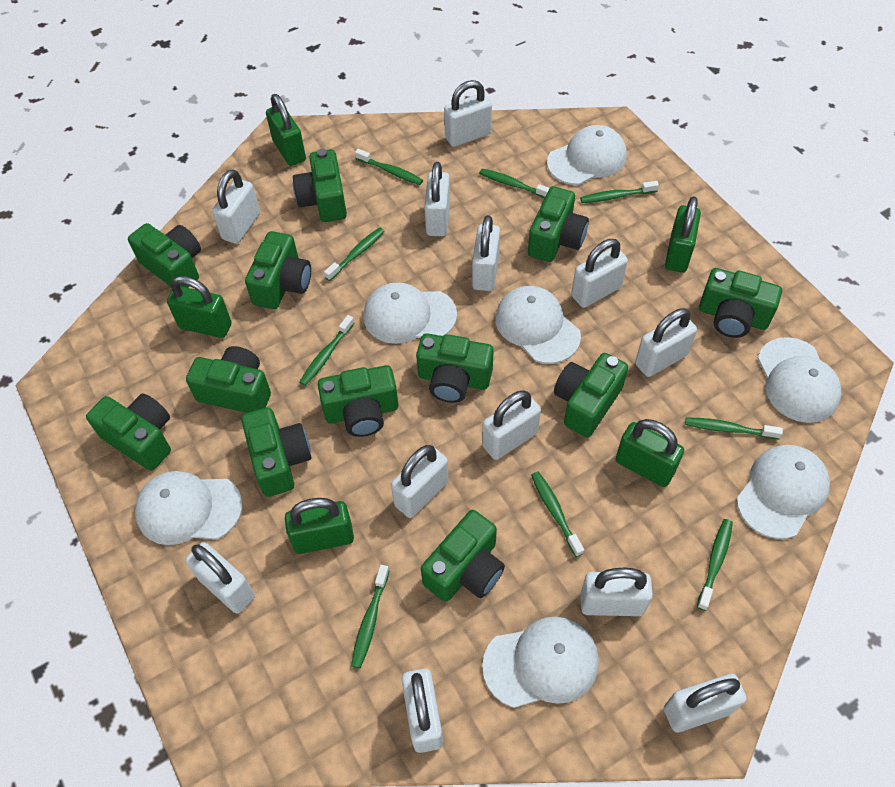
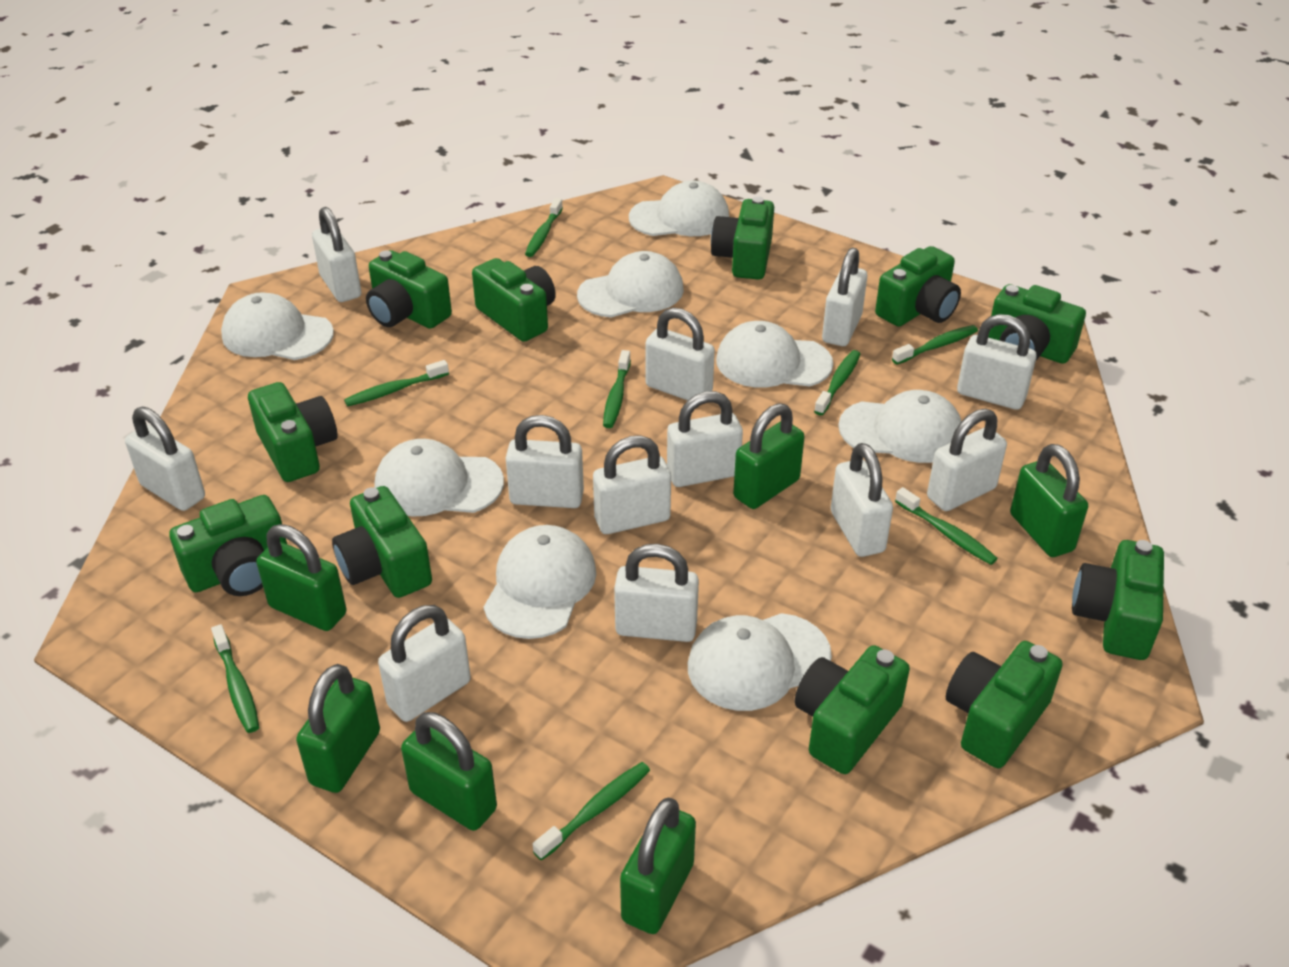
green camera: 12 -> 11
green padlock: 5 -> 6
green toothbrush: 9 -> 8
white cap: 7 -> 8

